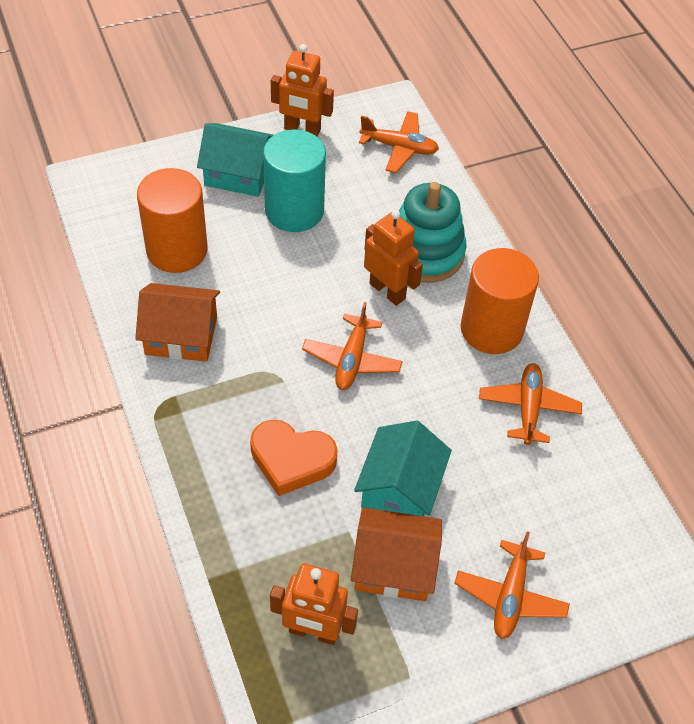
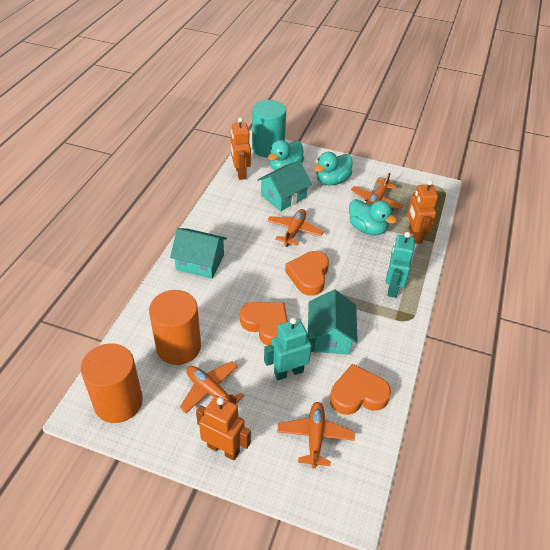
orange heart: 1 -> 3
orange house: 2 -> 0
turquoise duck: 0 -> 3
turquoise house: 2 -> 3
turquoise robot: 0 -> 2
turquoise stacking toy: 1 -> 0

